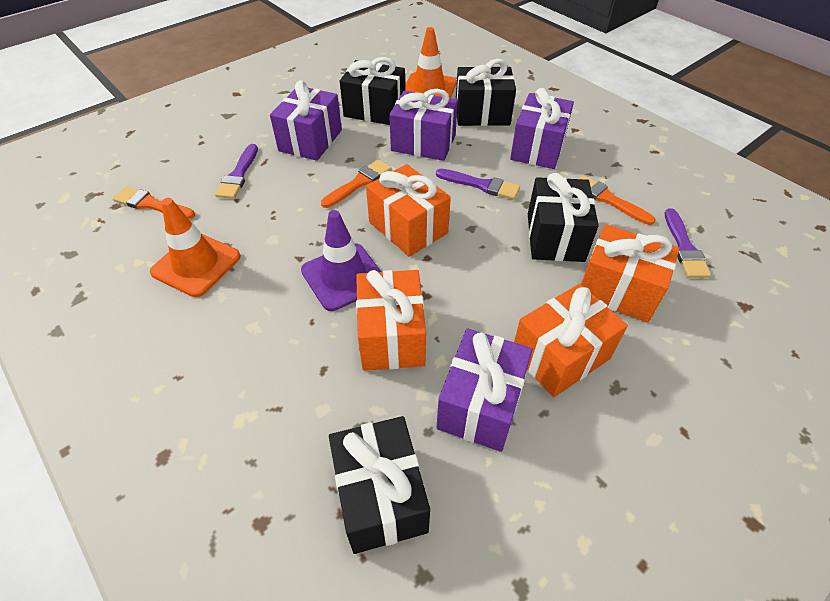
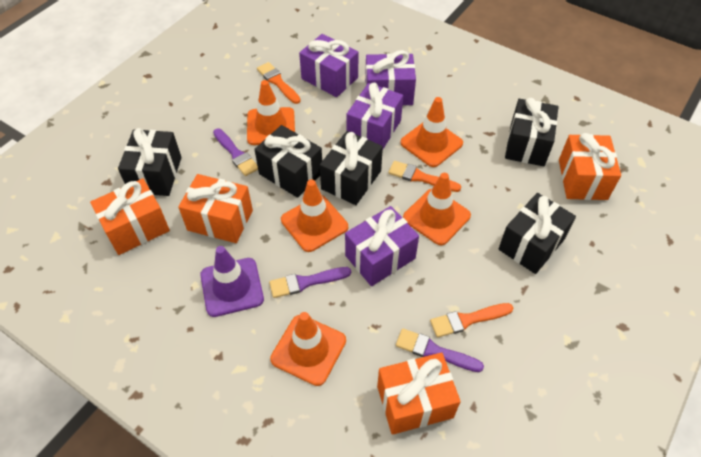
black gift: 4 -> 5
orange traffic cone: 2 -> 5

